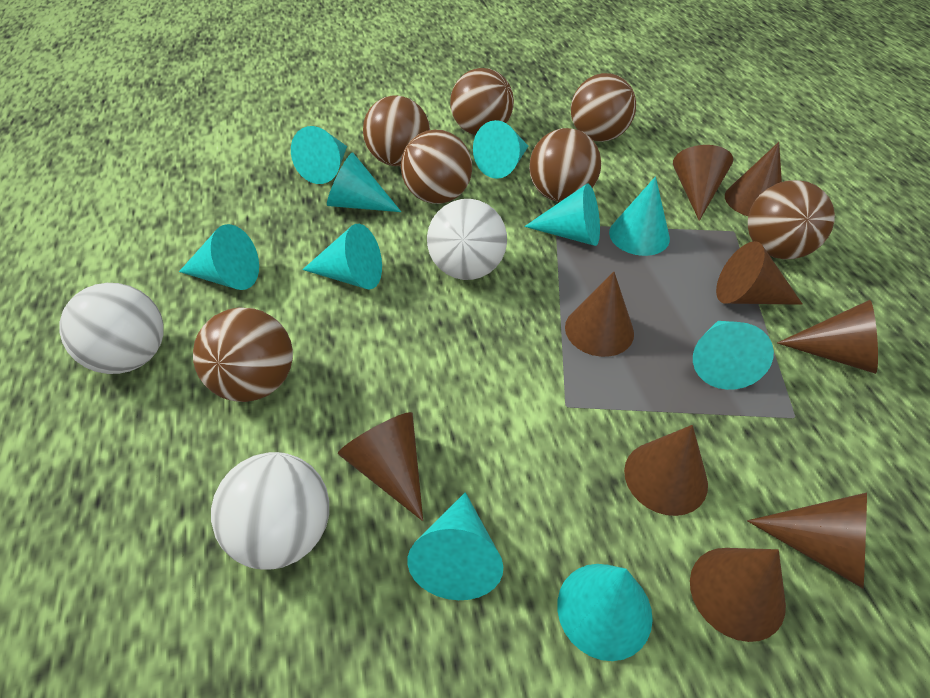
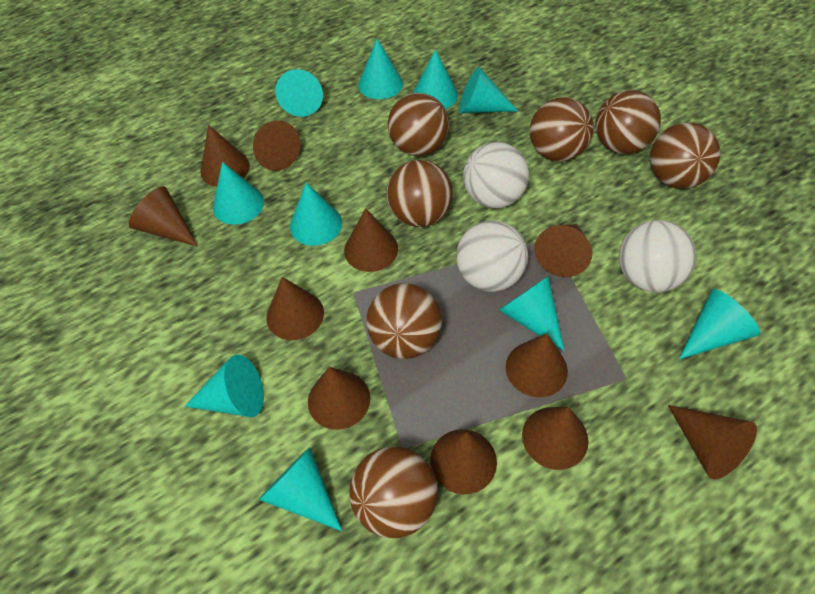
brown cone: 9 -> 11

